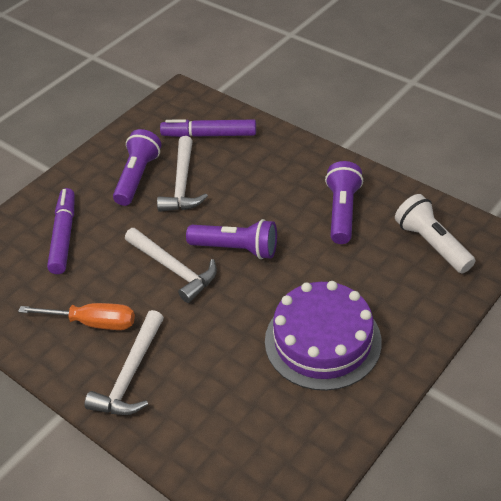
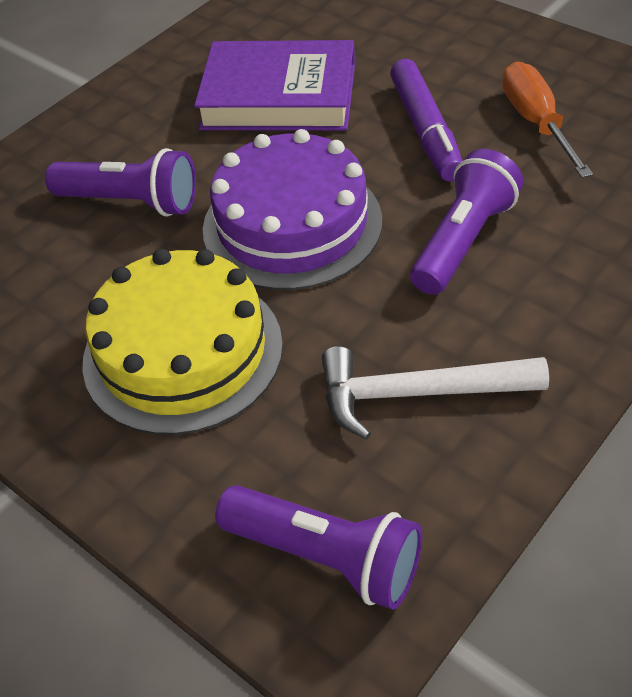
purple book: 0 -> 1
purple marker: 2 -> 1
white flashlight: 1 -> 0
white hammer: 3 -> 1
yellow cake: 0 -> 1

